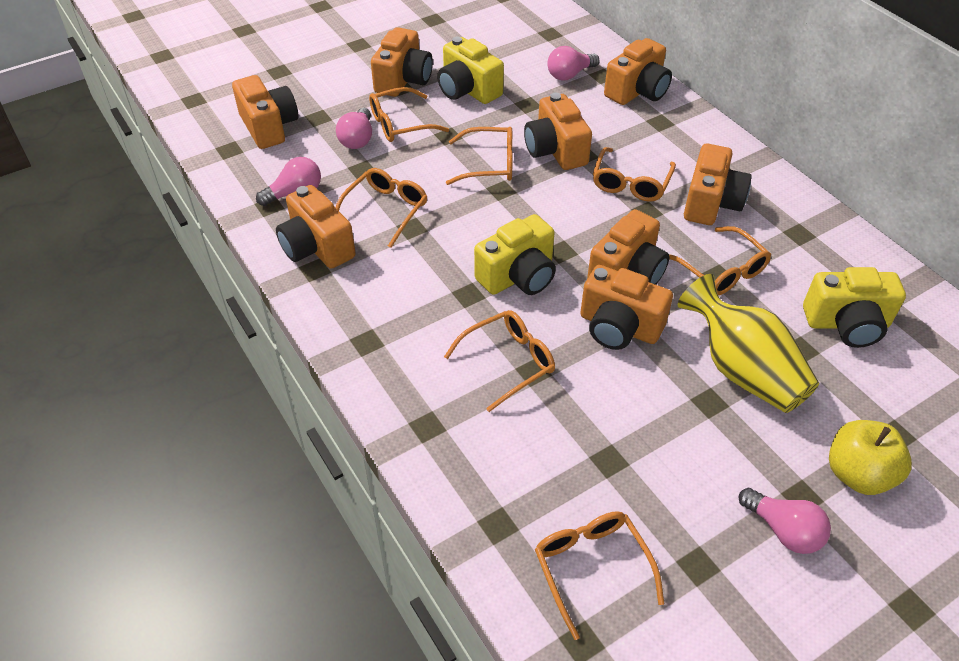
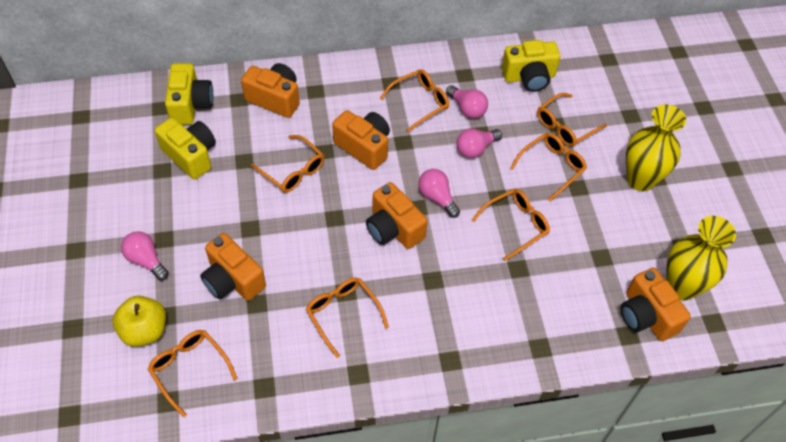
orange camera: 8 -> 5
yellow vase: 1 -> 2

